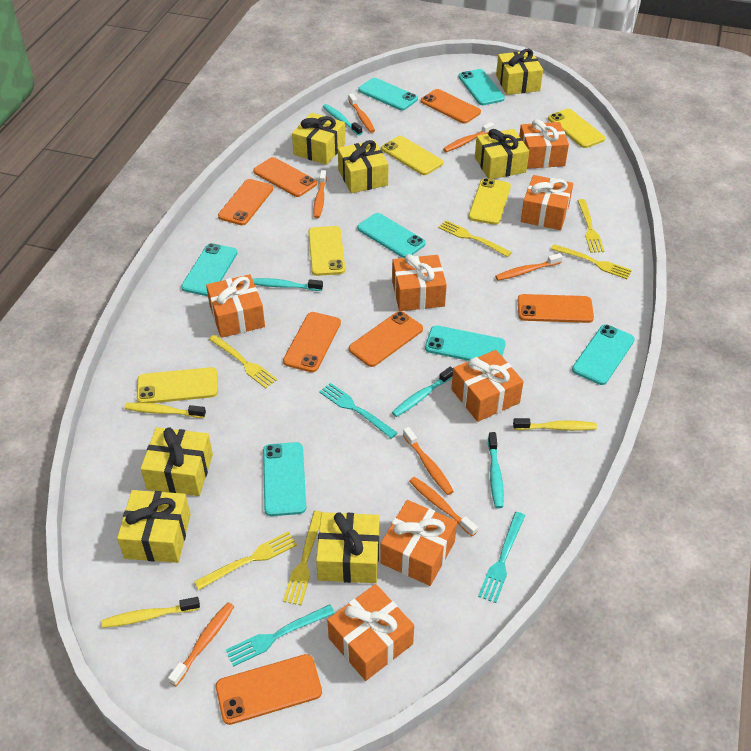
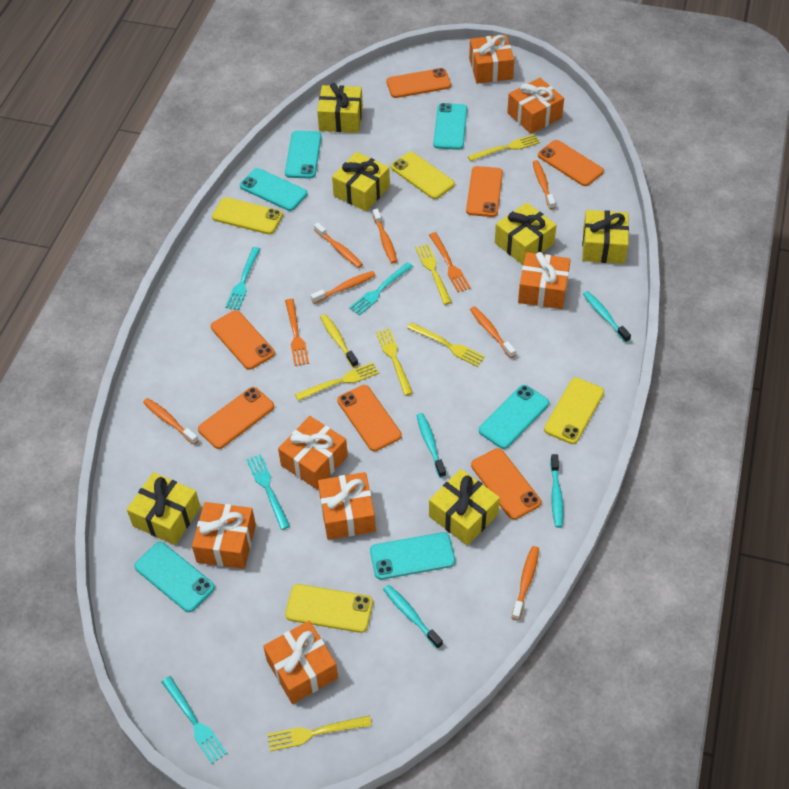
orange fork: 0 -> 2
turquoise fork: 3 -> 4
turquoise phone: 7 -> 6
yellow gift: 7 -> 6
yellow phone: 5 -> 4
yellow toothbrush: 3 -> 1

